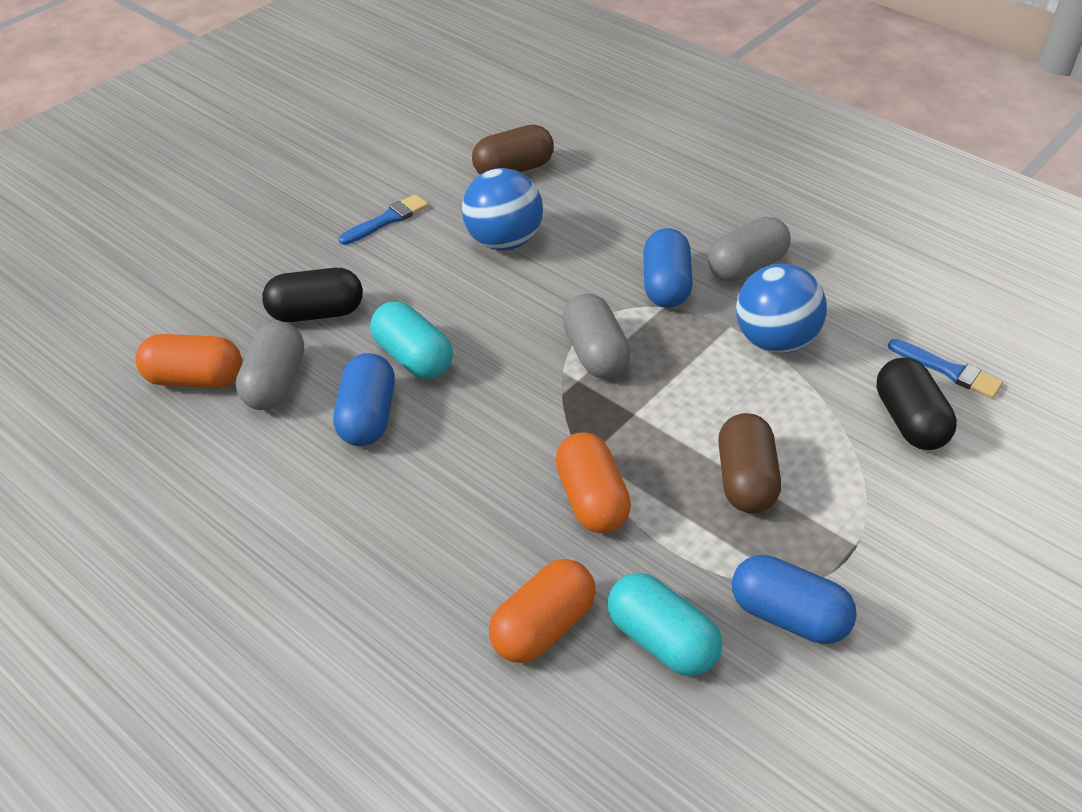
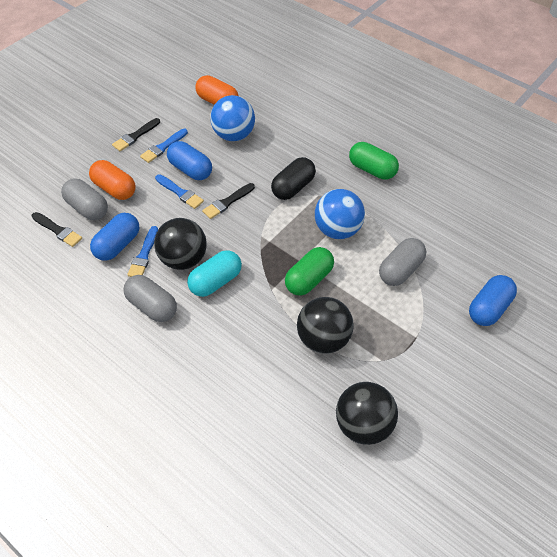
black ball: 0 -> 3
black brush: 0 -> 3
black capsule: 2 -> 1
blue brush: 2 -> 3
brown capsule: 2 -> 0
green capsule: 0 -> 2
orange capsule: 3 -> 2
turquoise capsule: 2 -> 1

